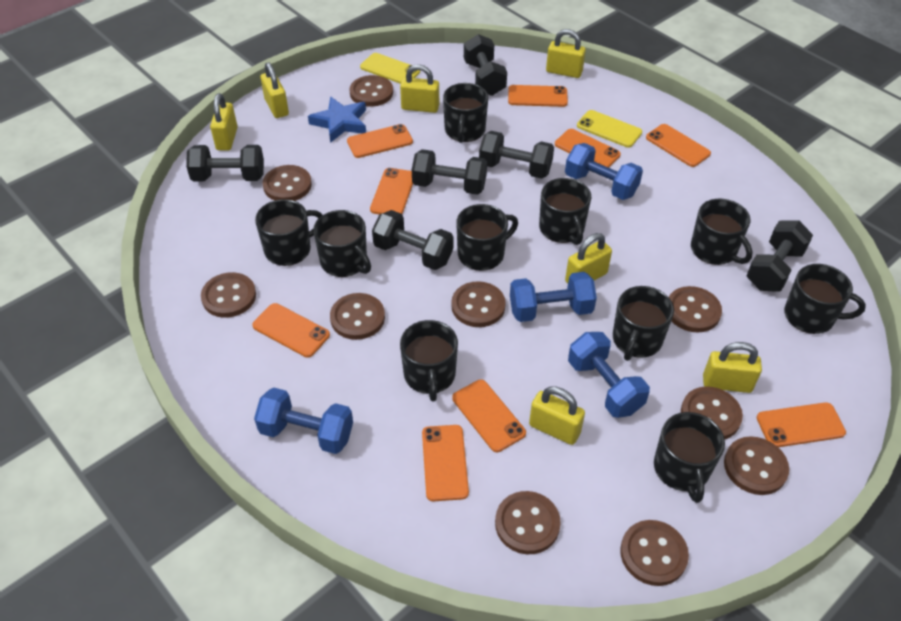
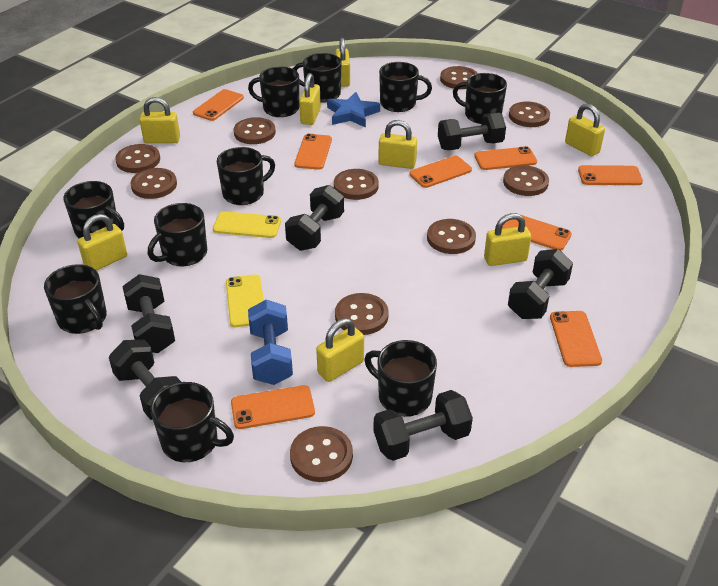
blue dumbbell: 4 -> 1
orange phone: 9 -> 8
yellow padlock: 7 -> 8

